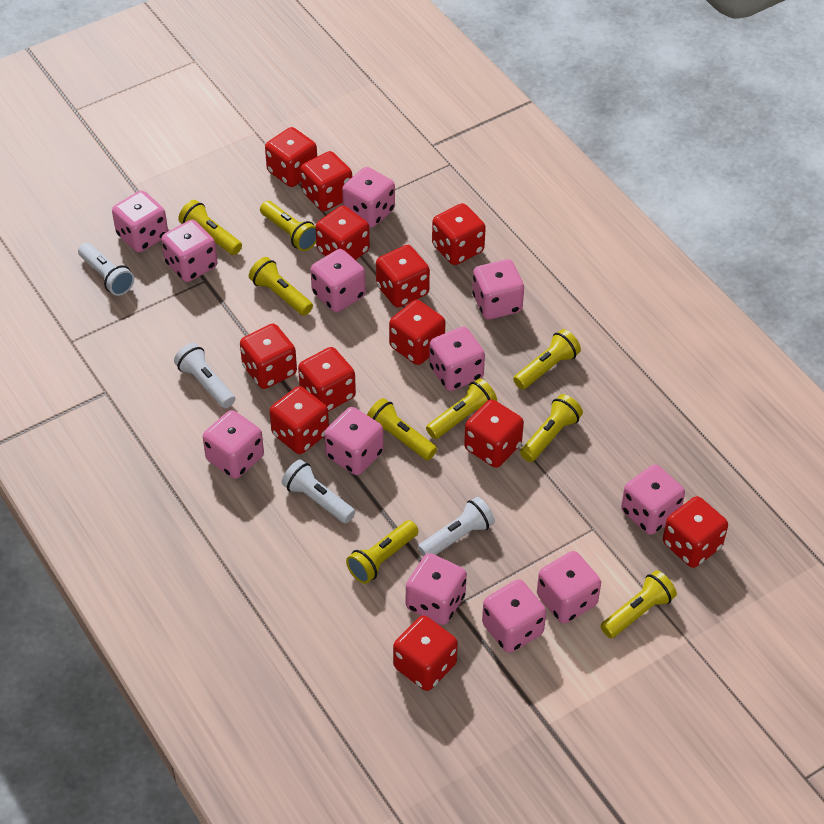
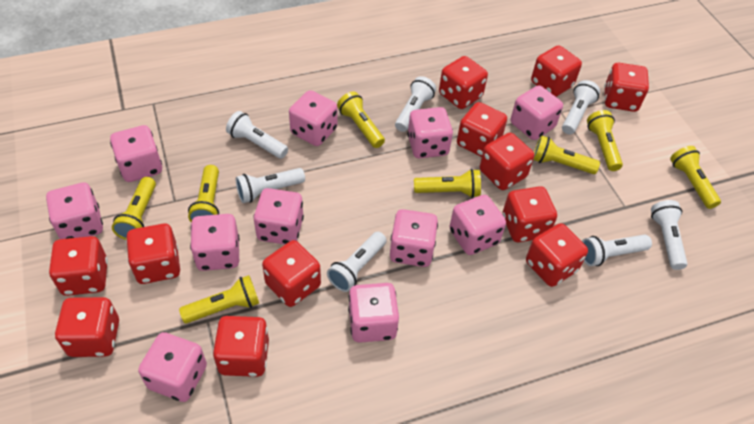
pink dice: 12 -> 11
white flashlight: 4 -> 7
yellow flashlight: 9 -> 8

